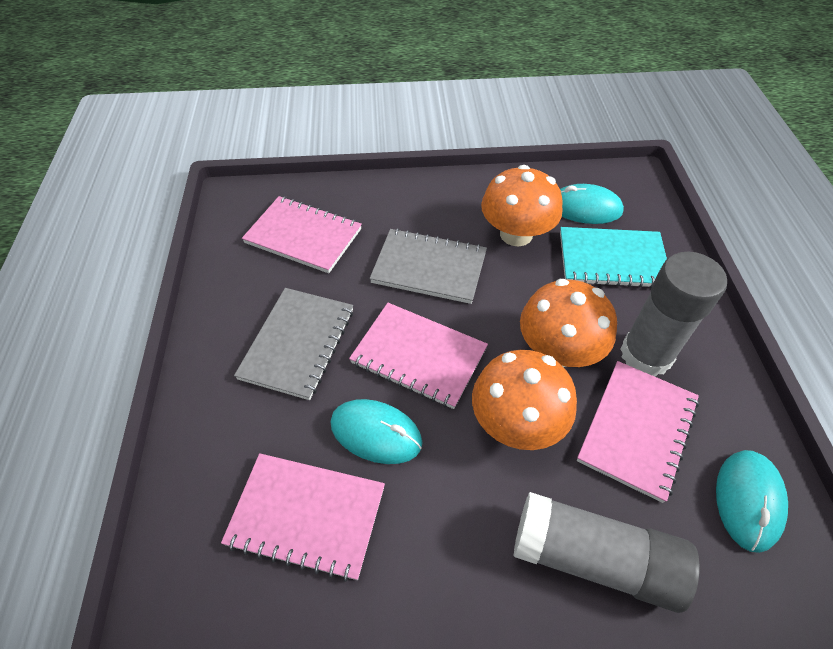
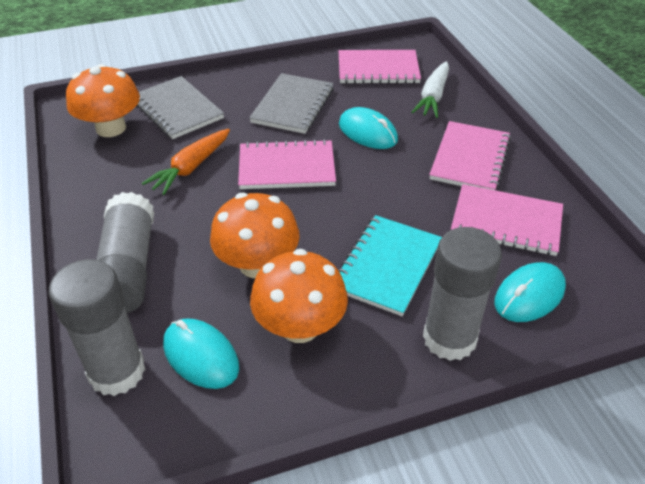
grey glue stick: 2 -> 3
orange carrot: 0 -> 1
white carrot: 0 -> 1

